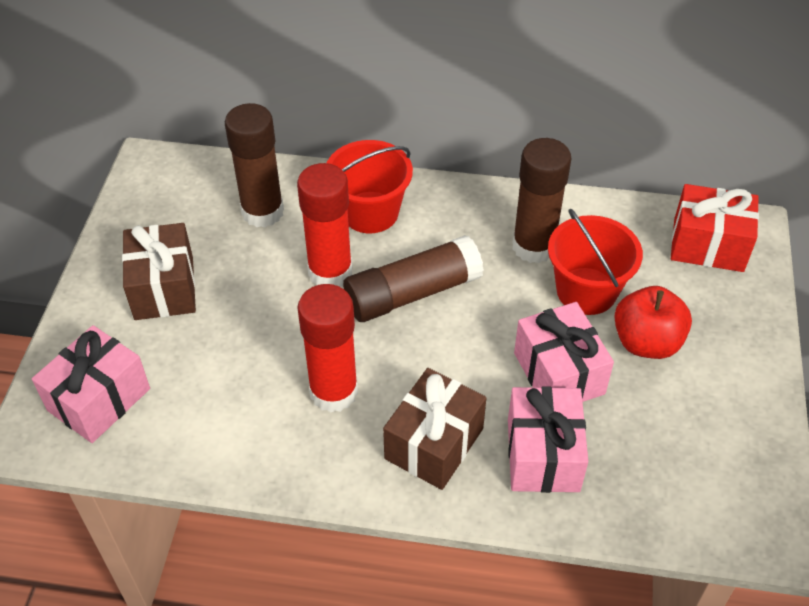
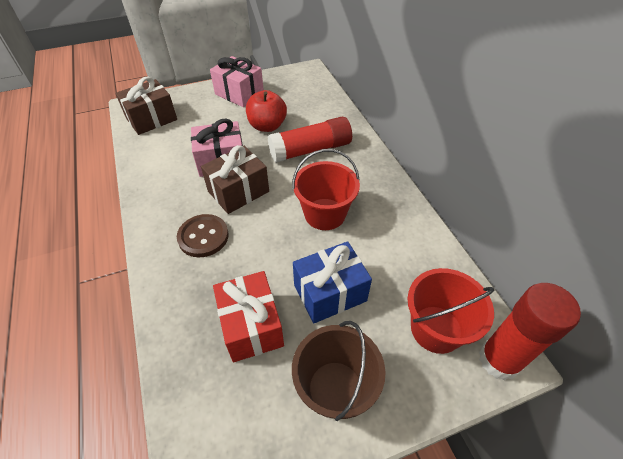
blue gift: 0 -> 1
brown bucket: 0 -> 1
brown button: 0 -> 1
brown glue stick: 3 -> 0
pink gift: 3 -> 2

